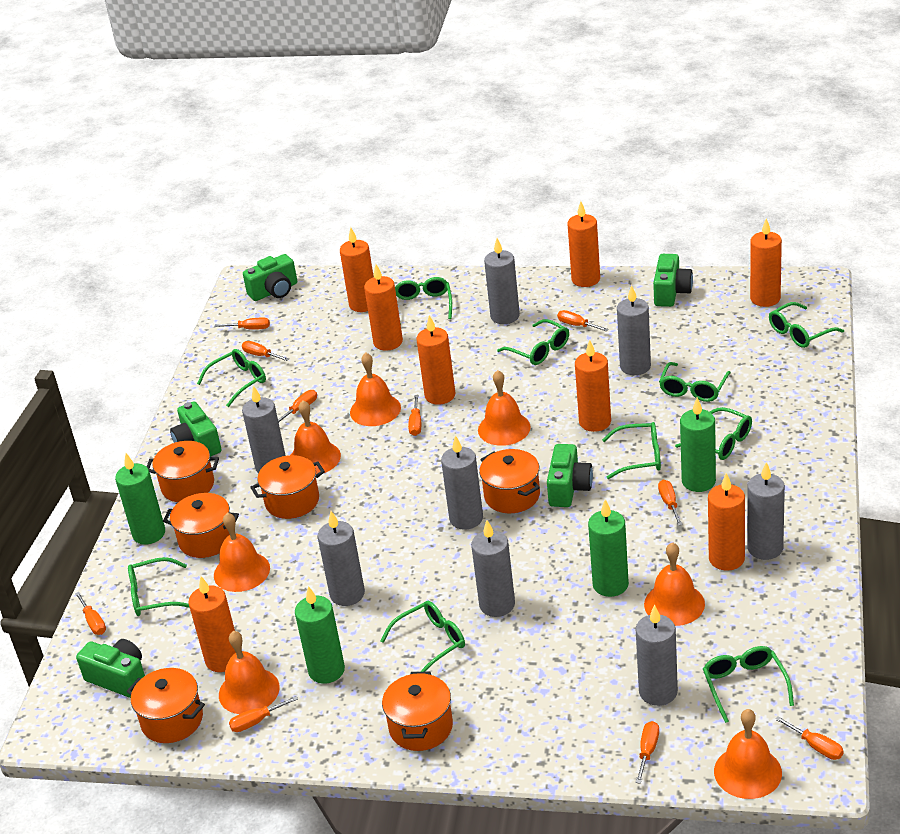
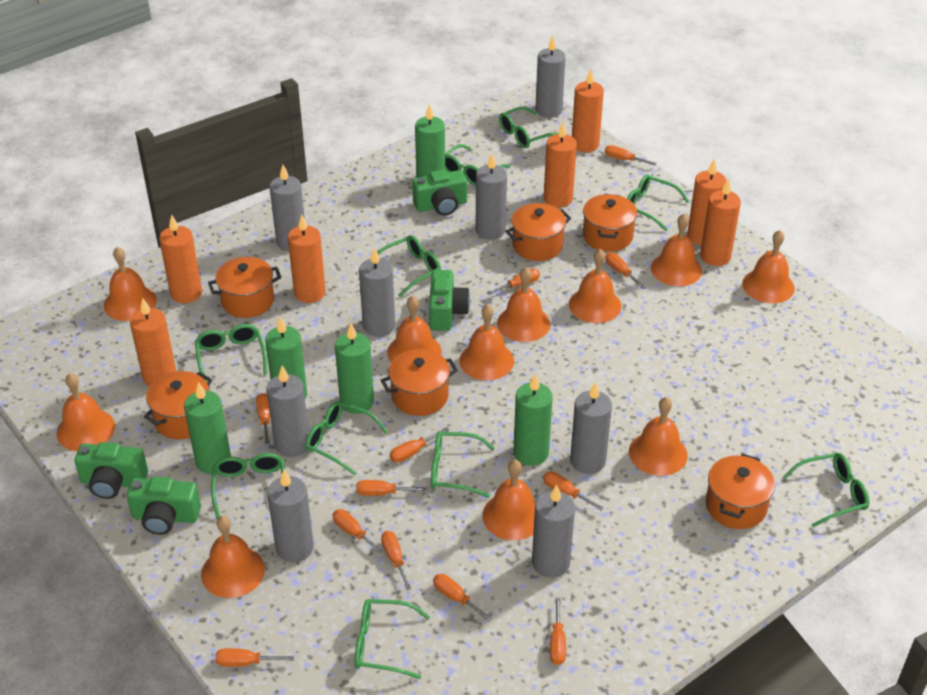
green camera: 5 -> 4
green candle: 4 -> 5
orange bell: 7 -> 11
orange candle: 8 -> 7
orange screwdriver: 10 -> 12

